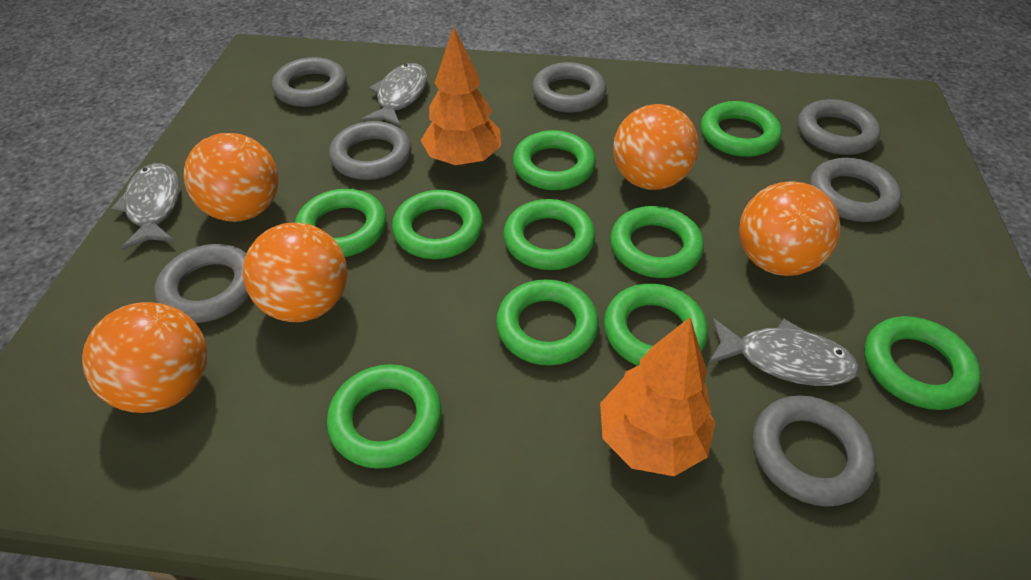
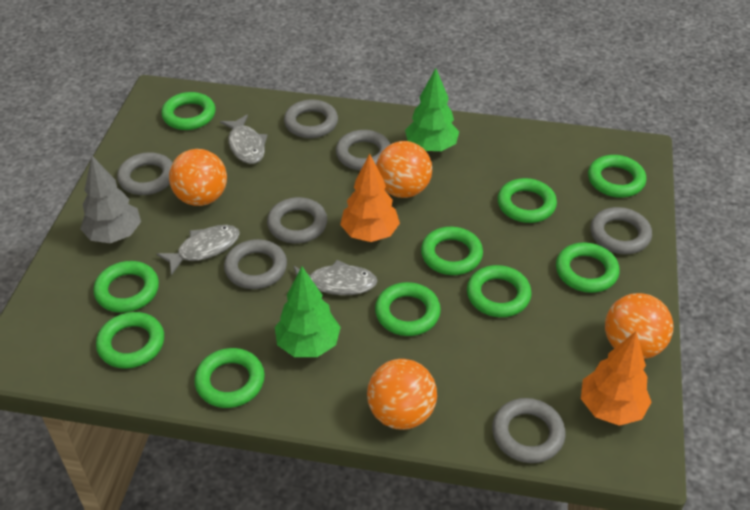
green tree: 0 -> 2
grey tree: 0 -> 1
orange ball: 5 -> 4

